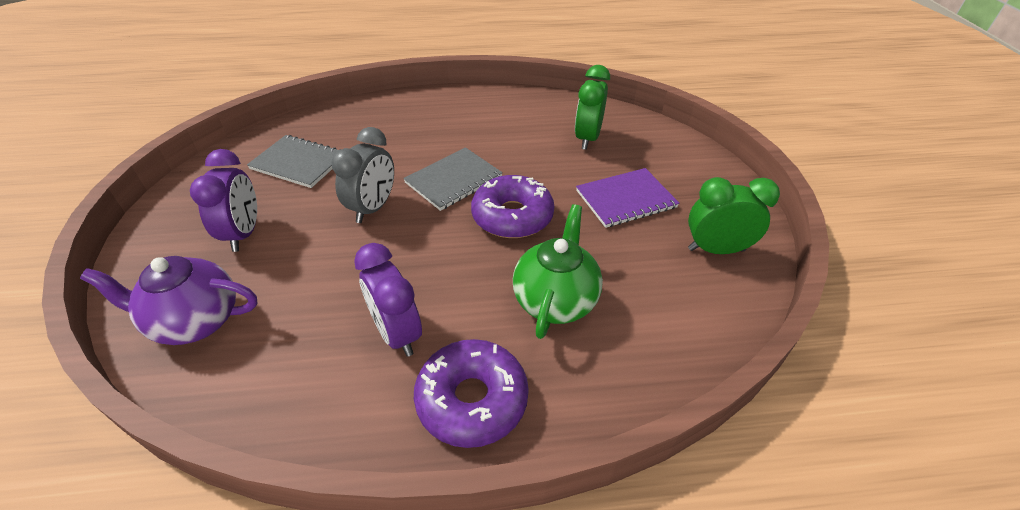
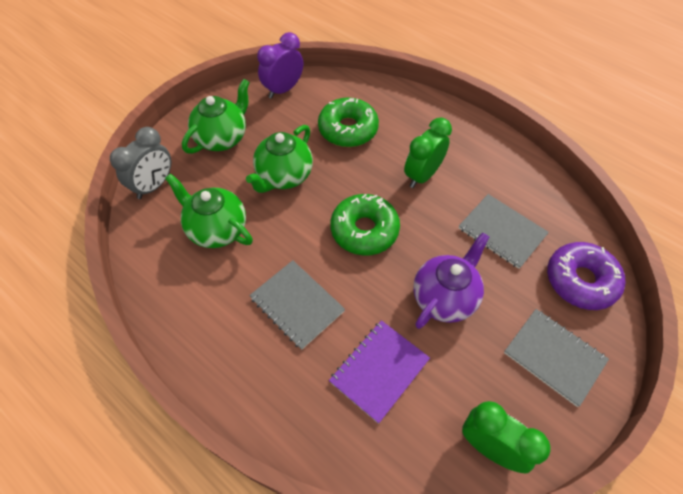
green donut: 0 -> 2
green teapot: 1 -> 3
grey notebook: 2 -> 3
purple clock: 2 -> 1
purple donut: 2 -> 1

